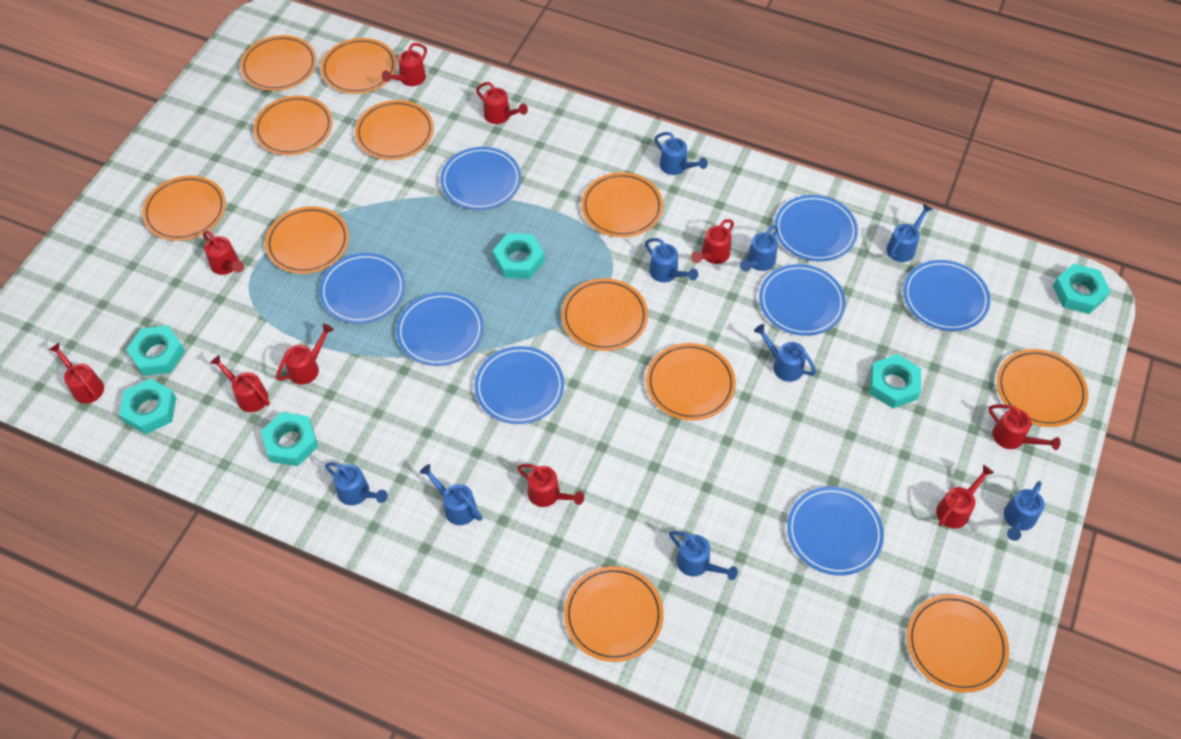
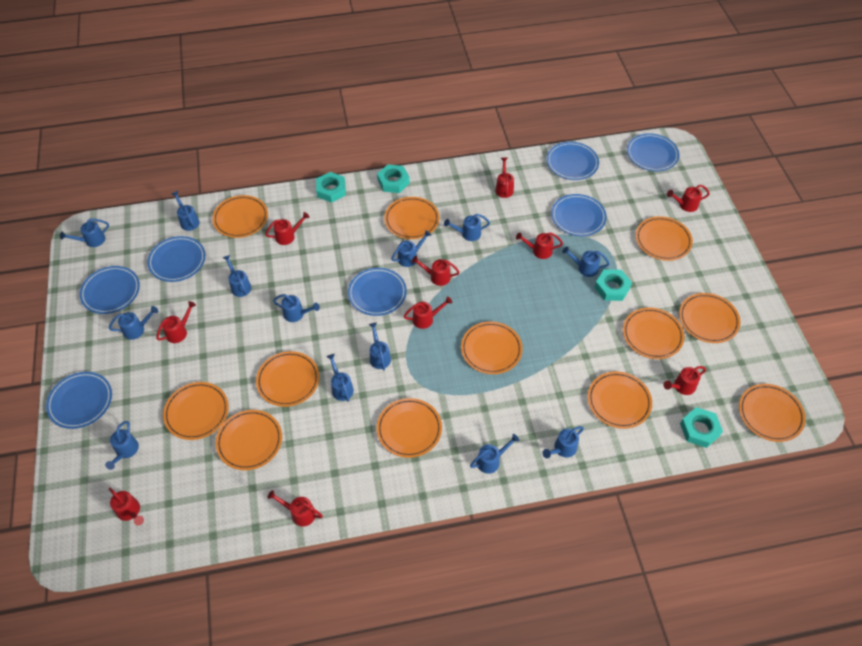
blue plate: 8 -> 7
blue watering can: 9 -> 13
turquoise nut: 6 -> 4

